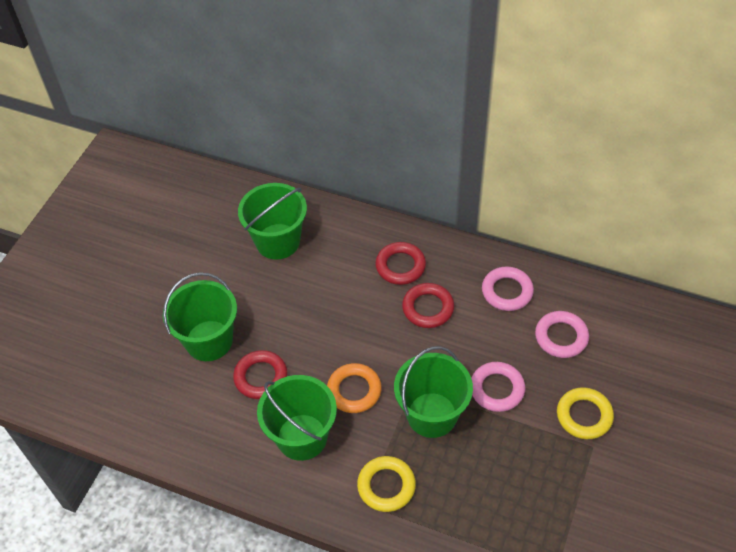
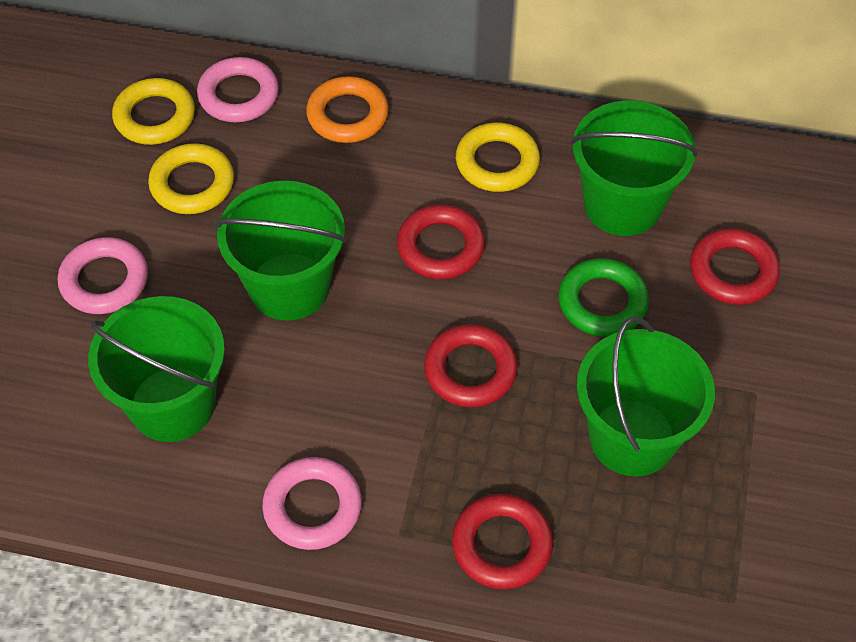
green ring: 0 -> 1
red ring: 3 -> 4
yellow ring: 2 -> 3

